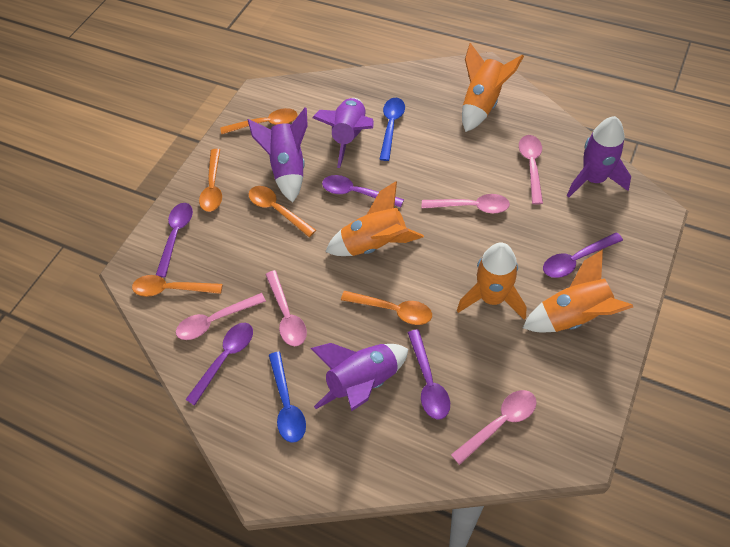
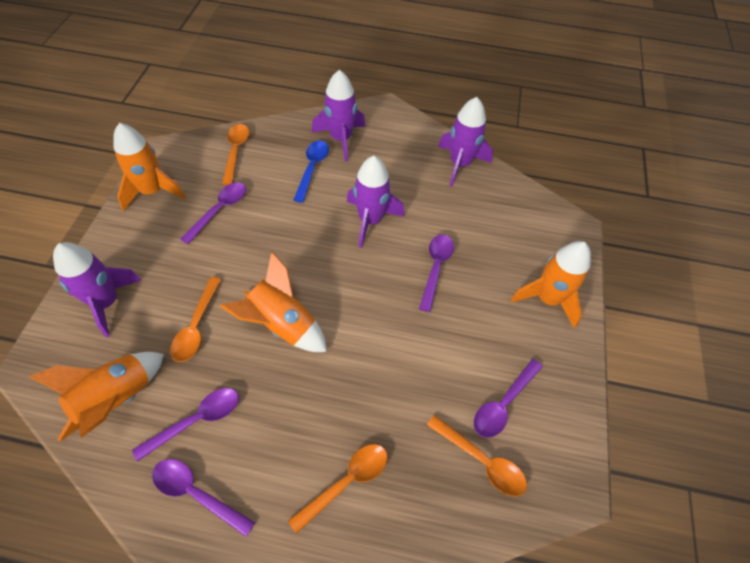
blue spoon: 2 -> 1
orange spoon: 5 -> 4
pink spoon: 5 -> 0

